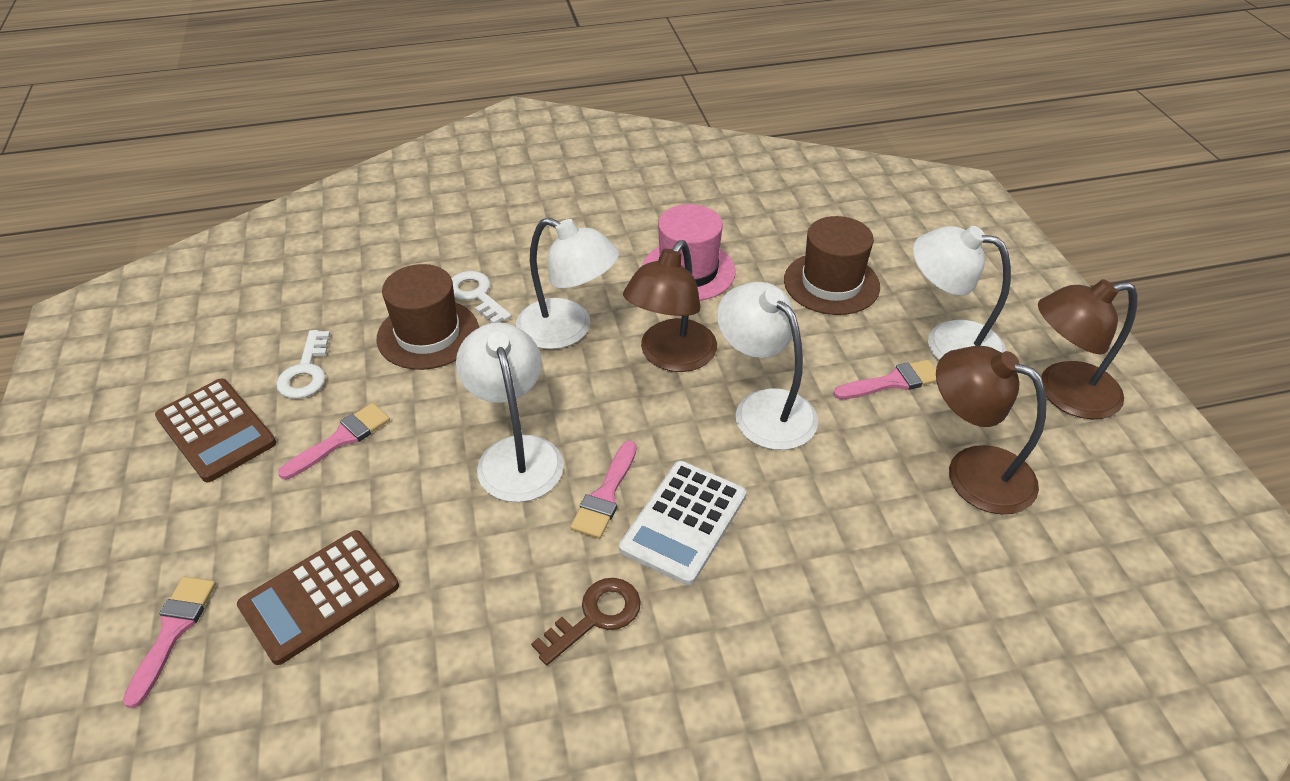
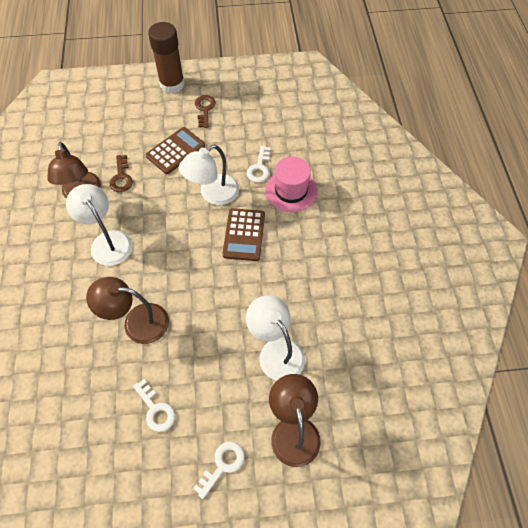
brown glue stick: 0 -> 1
brown hat: 2 -> 0
brown key: 1 -> 2
pink brush: 4 -> 0
white calculator: 1 -> 0
white key: 2 -> 3
white lamp: 4 -> 3

